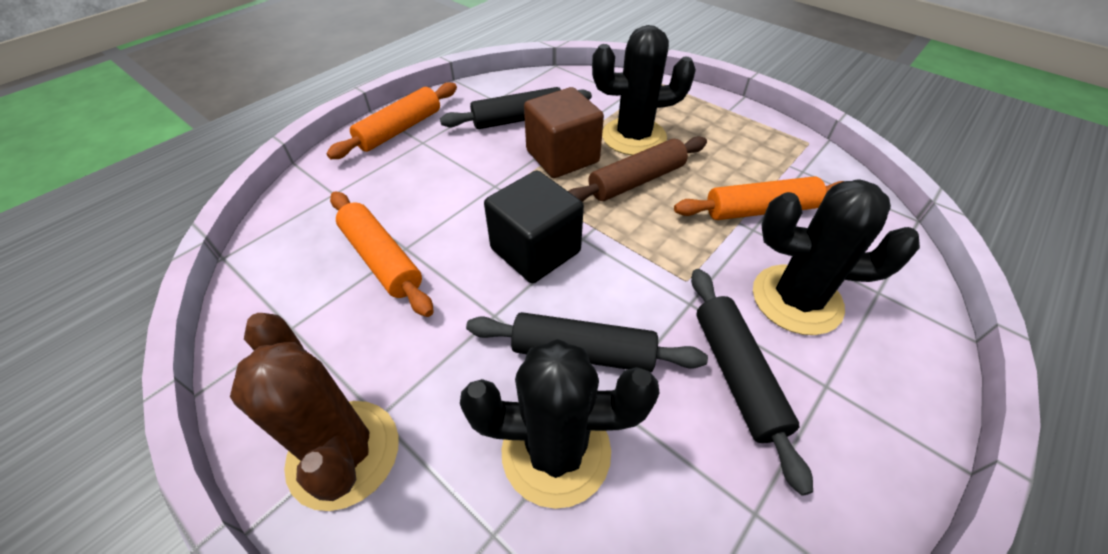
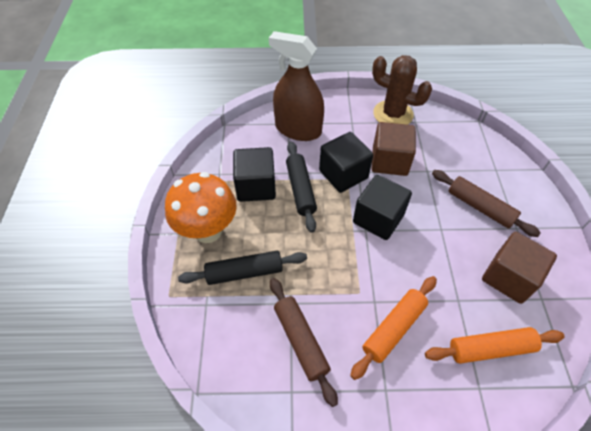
black cactus: 3 -> 0
black cube: 1 -> 3
black rolling pin: 3 -> 2
brown cube: 1 -> 2
brown rolling pin: 1 -> 2
brown spray bottle: 0 -> 1
orange mushroom: 0 -> 1
orange rolling pin: 3 -> 2

